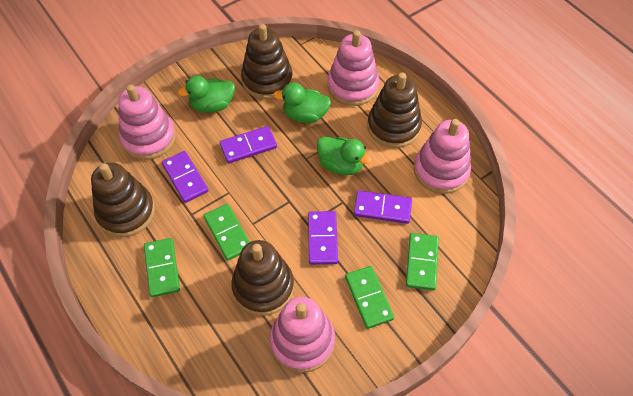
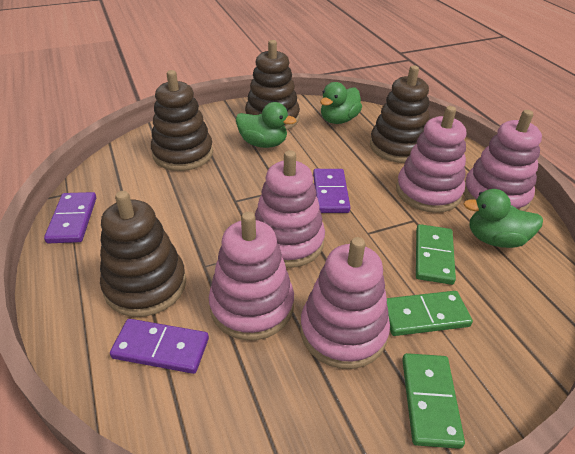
green domino: 4 -> 3
pink stacking toy: 4 -> 5
purple domino: 4 -> 3

